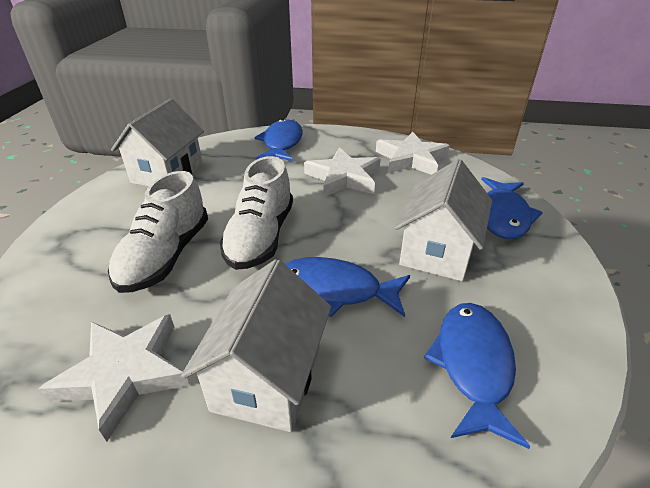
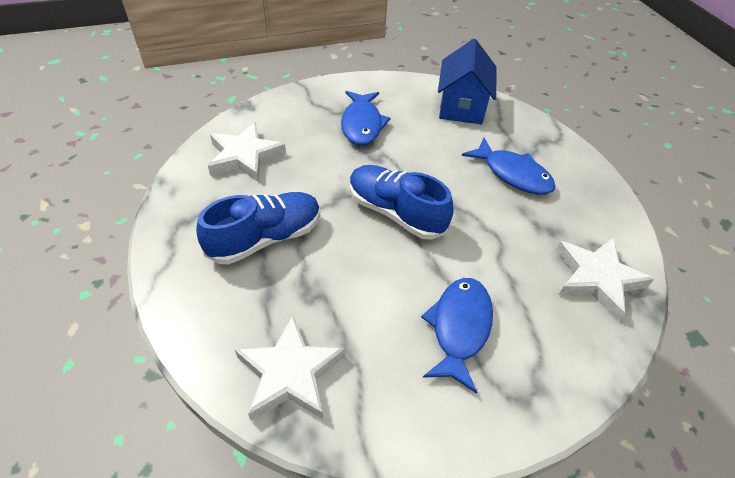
blue fish: 4 -> 3
blue house: 0 -> 1
blue shoe: 0 -> 2
white house: 3 -> 0
white shoe: 2 -> 0

